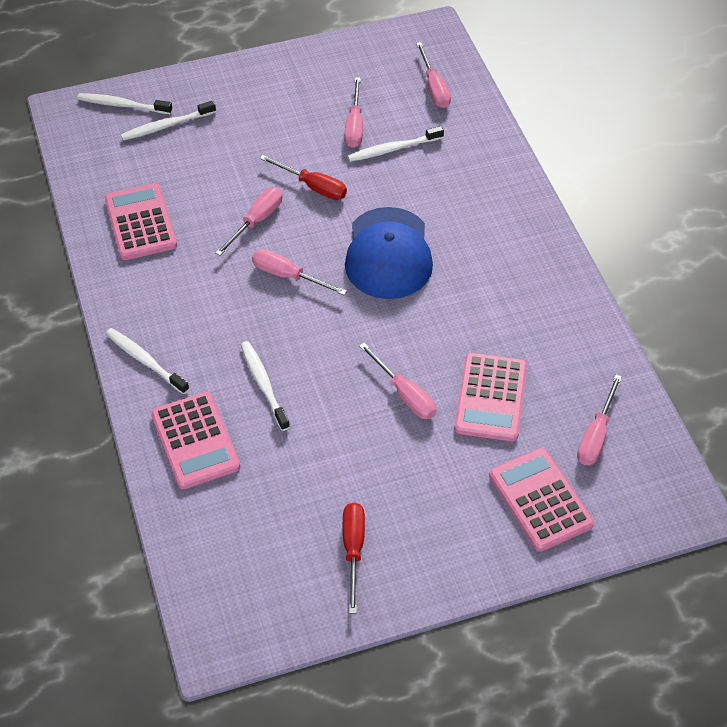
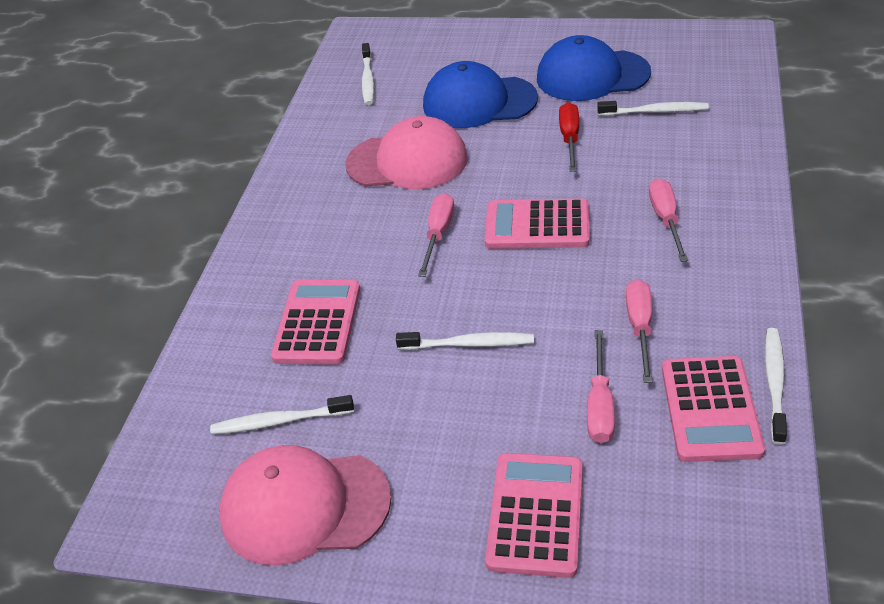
blue cap: 1 -> 2
pink cap: 0 -> 2
pink screwdriver: 6 -> 4
red screwdriver: 2 -> 1

